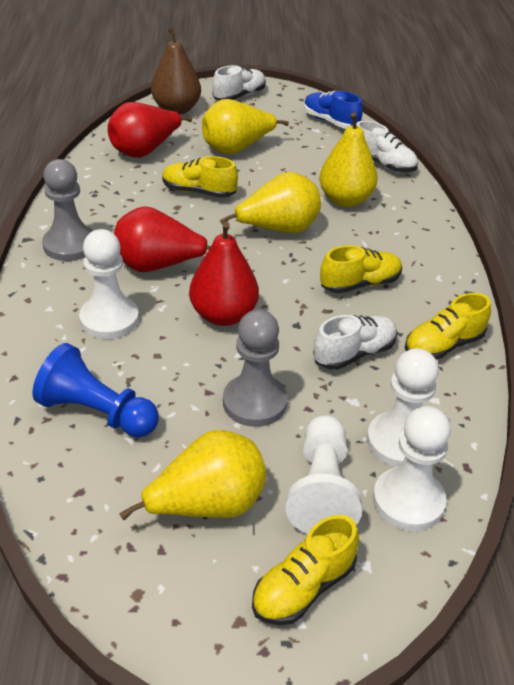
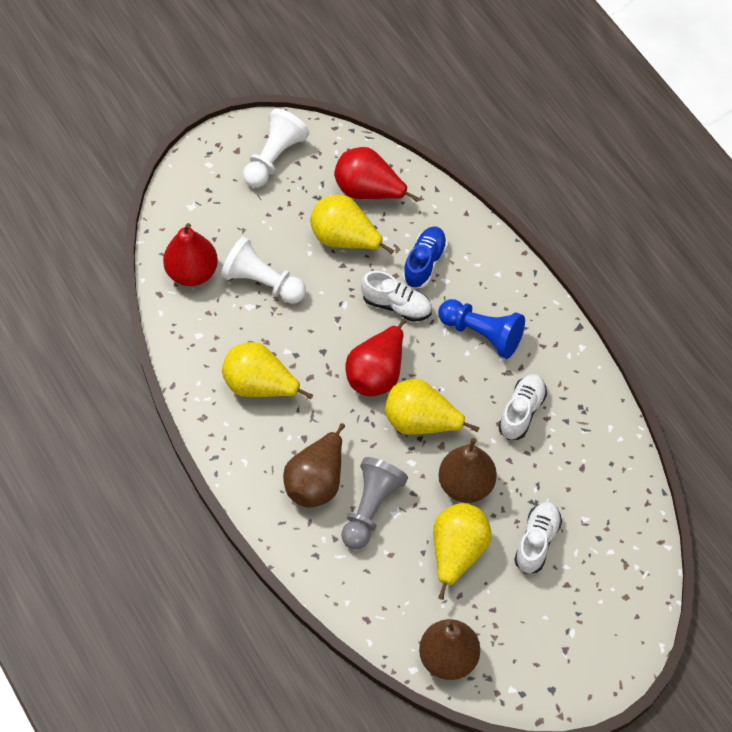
brown pear: 1 -> 3
grey pawn: 2 -> 1
white pawn: 4 -> 2
yellow shoe: 4 -> 0

